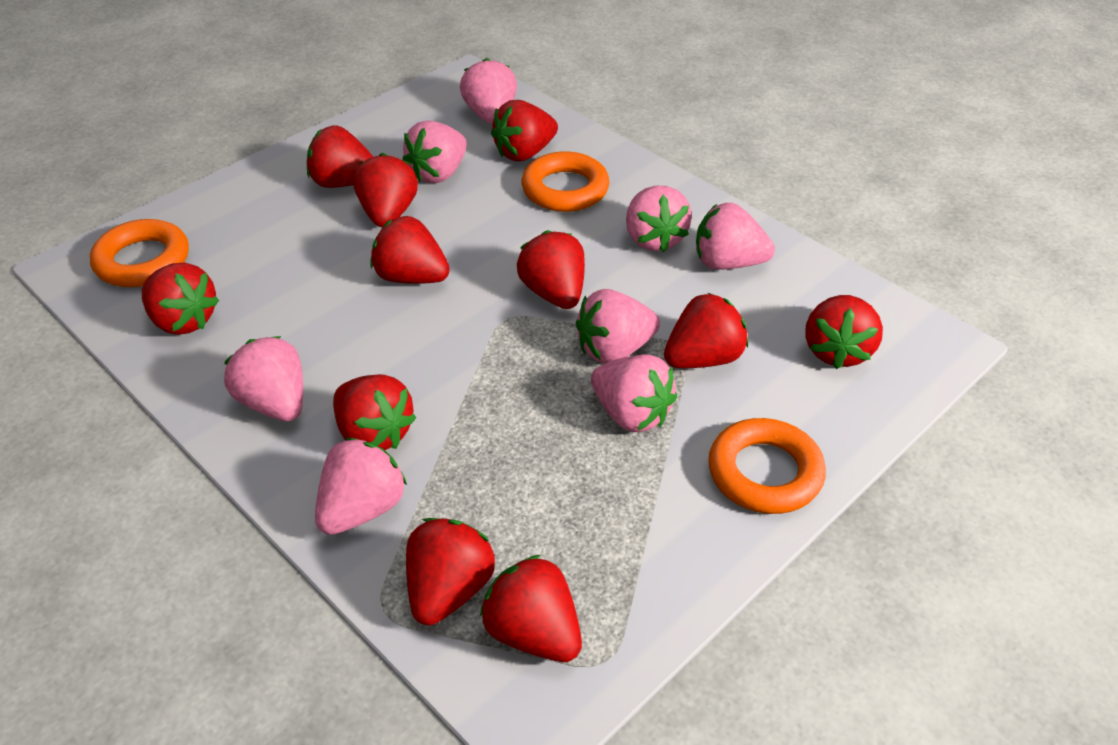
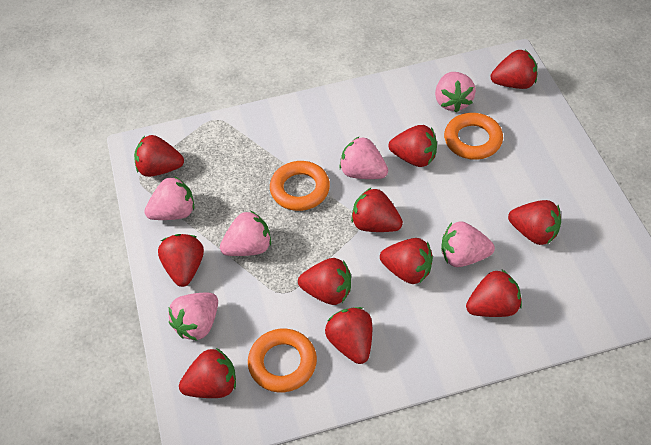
pink strawberry: 8 -> 6

